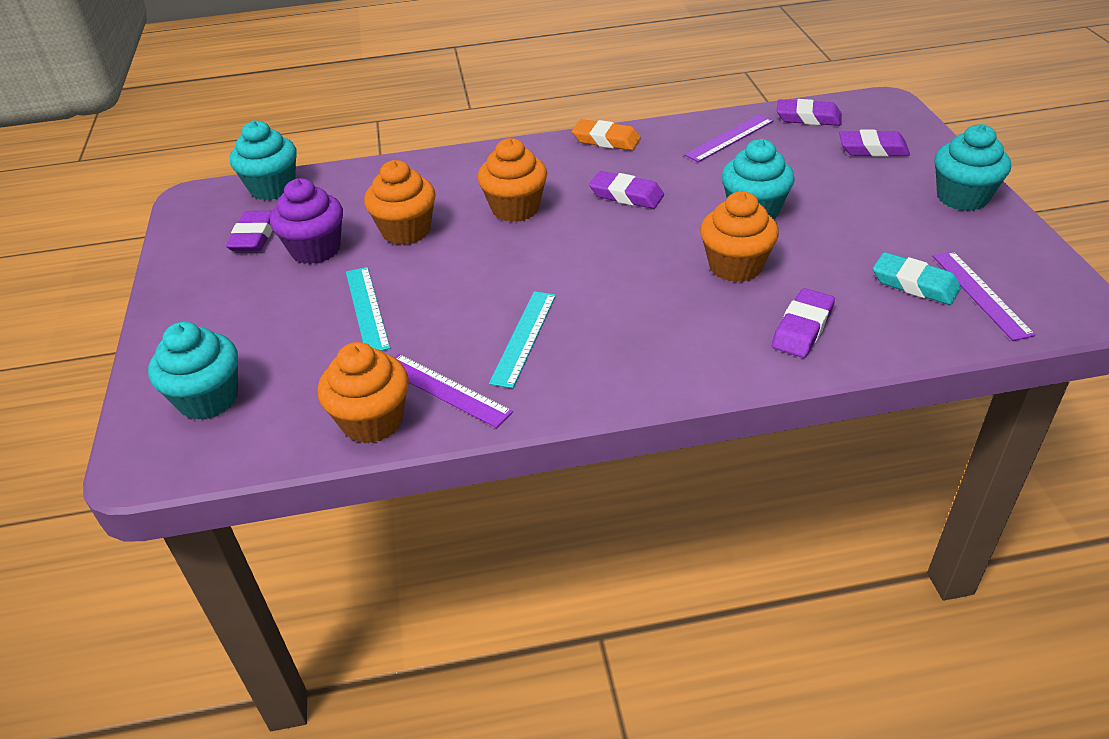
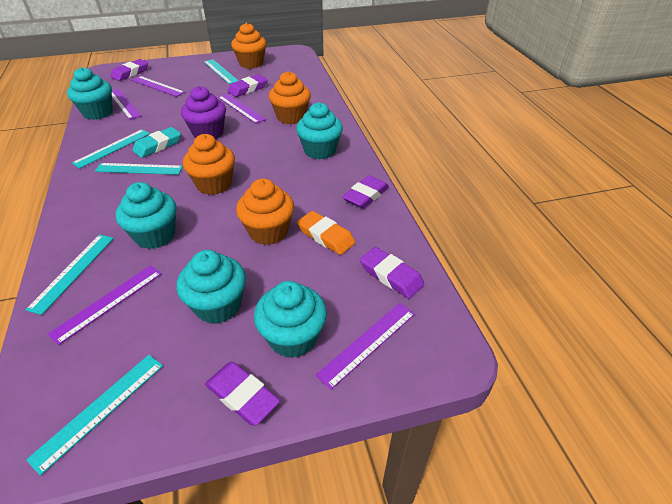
purple ruler: 3 -> 5
turquoise cupcake: 4 -> 5
turquoise ruler: 2 -> 5

